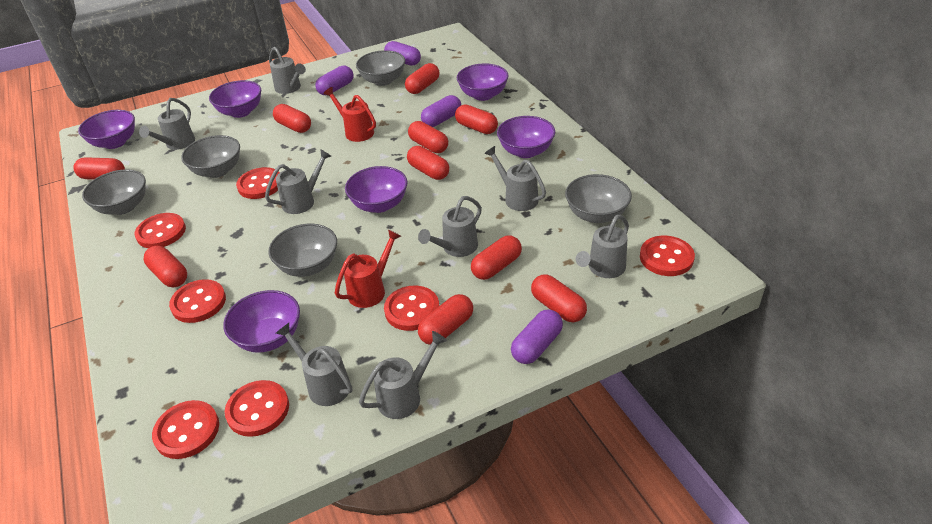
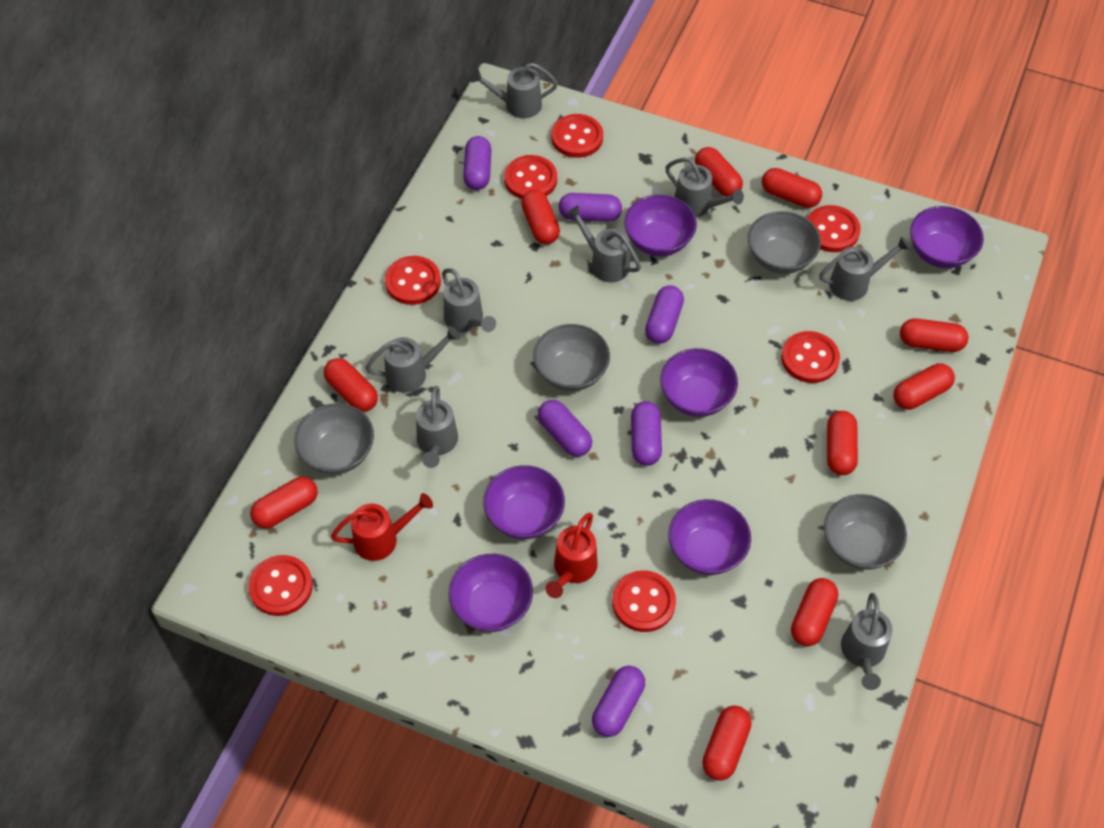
grey bowl: 5 -> 4
purple capsule: 4 -> 6

